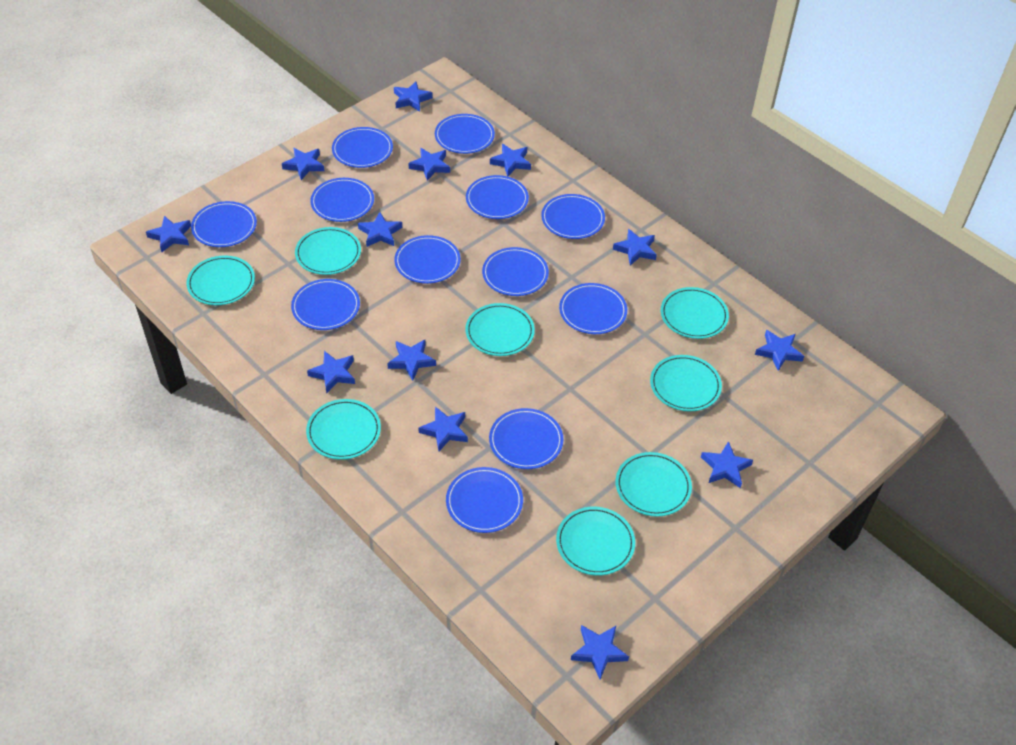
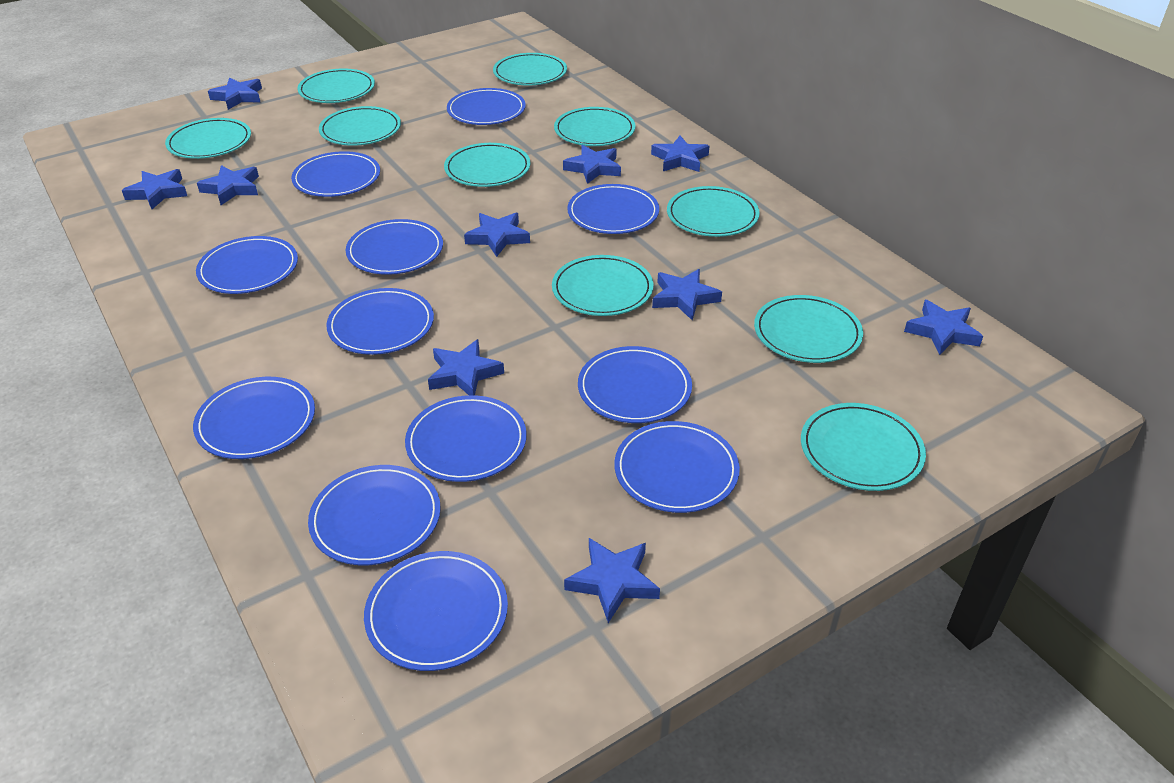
blue star: 13 -> 10
turquoise plate: 8 -> 10

